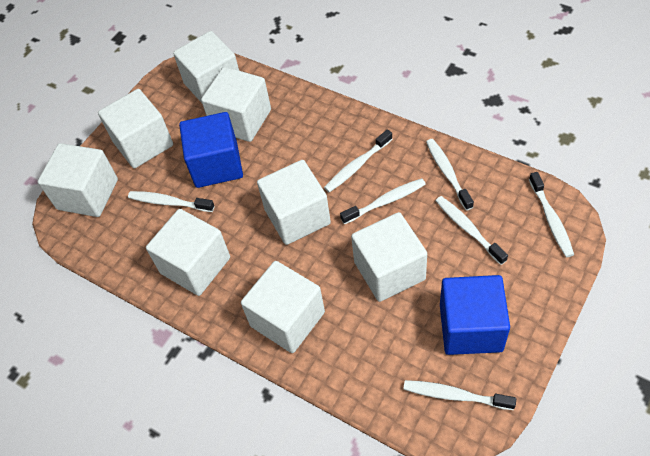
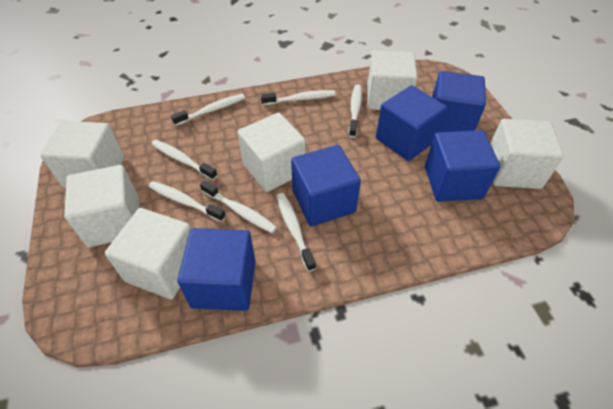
blue cube: 2 -> 5
white cube: 8 -> 6

